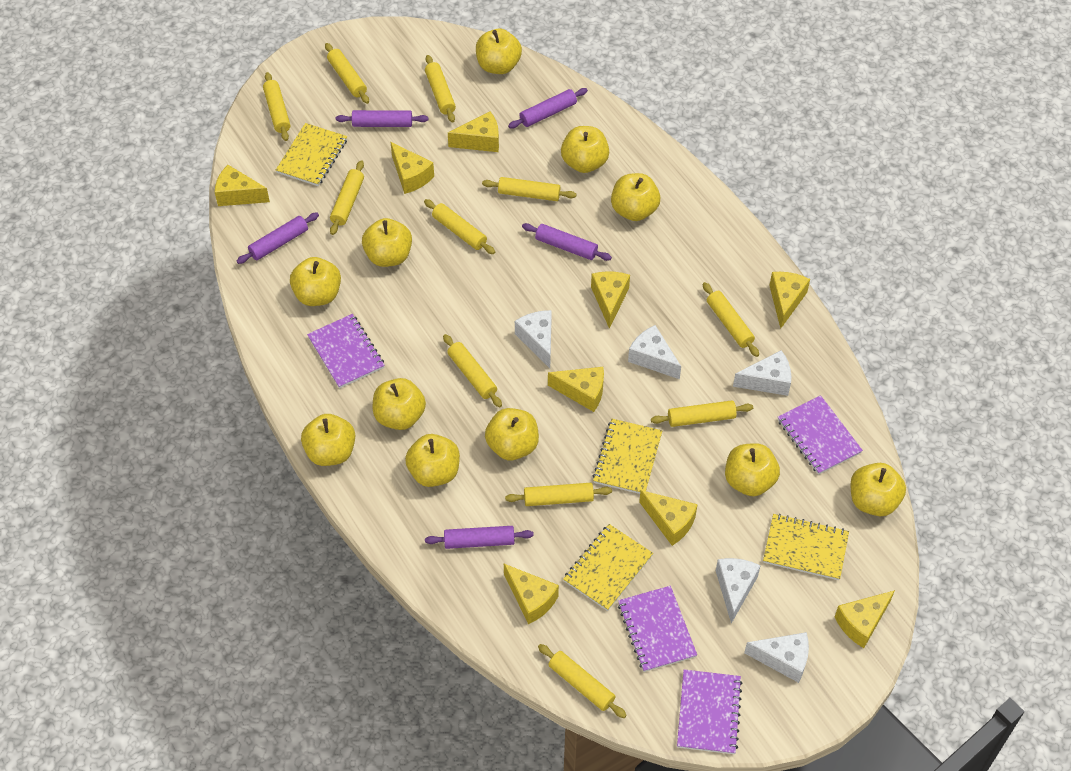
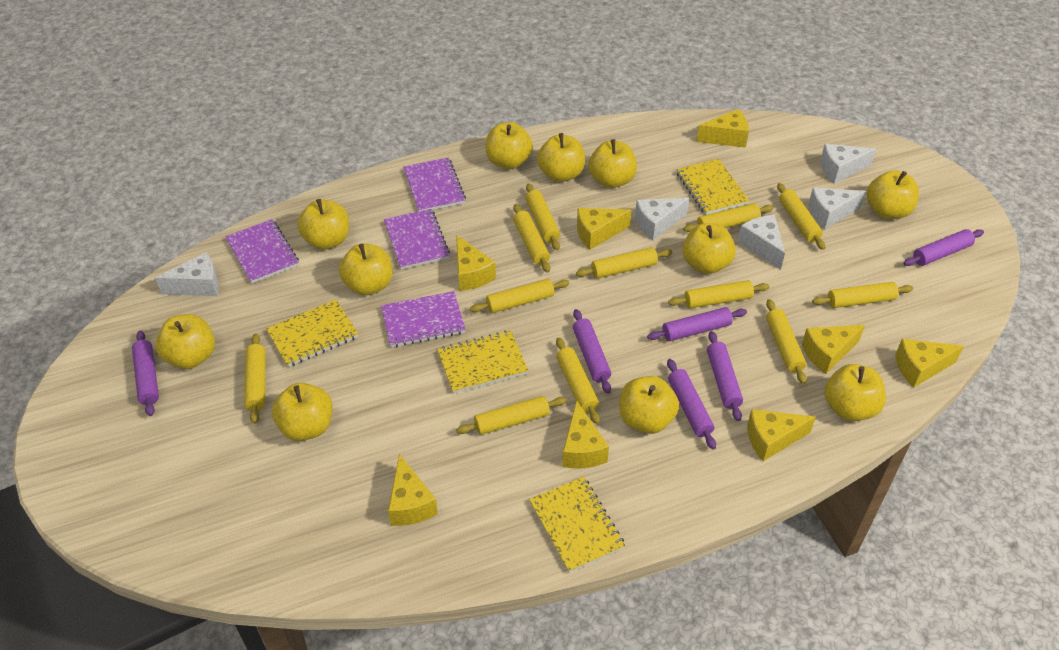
purple rolling pin: 5 -> 6
yellow cheese: 9 -> 8
yellow rolling pin: 11 -> 12

